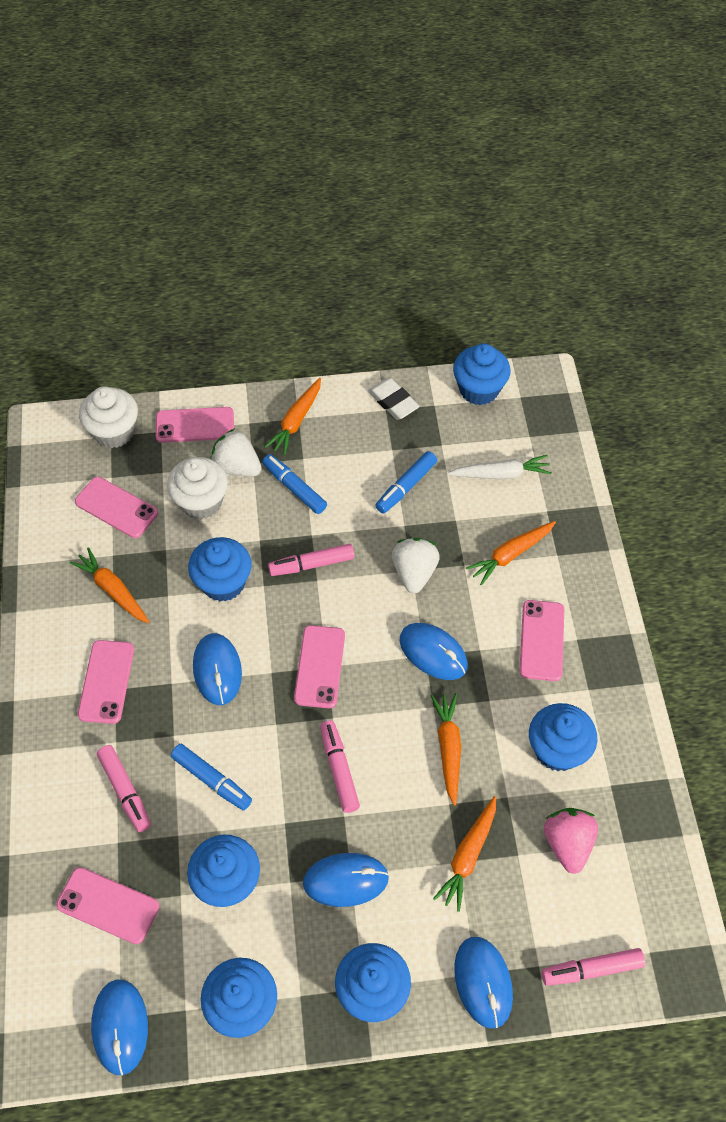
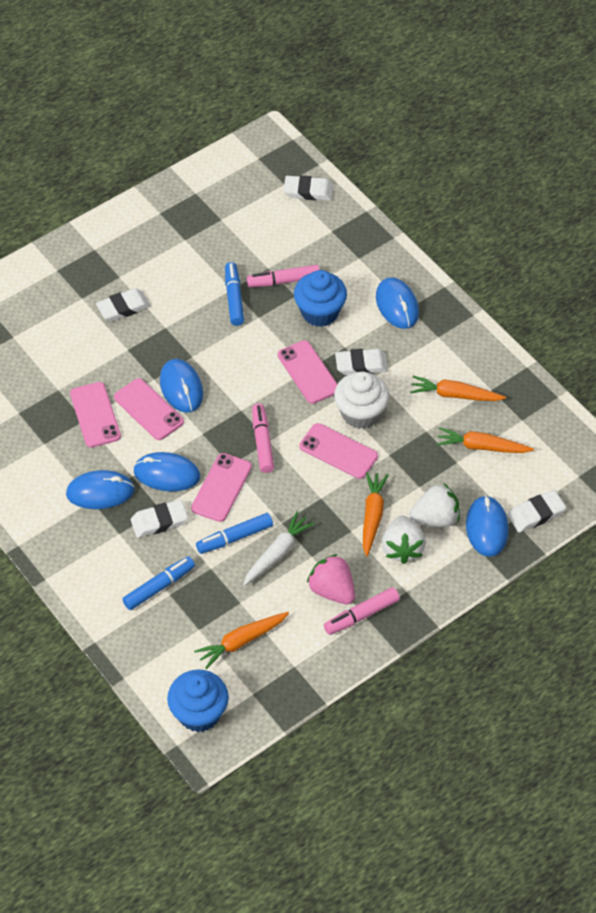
blue cupcake: 6 -> 2
orange carrot: 5 -> 4
pink marker: 4 -> 3
pink phone: 6 -> 5
white cupcake: 2 -> 1
white eraser: 1 -> 5

